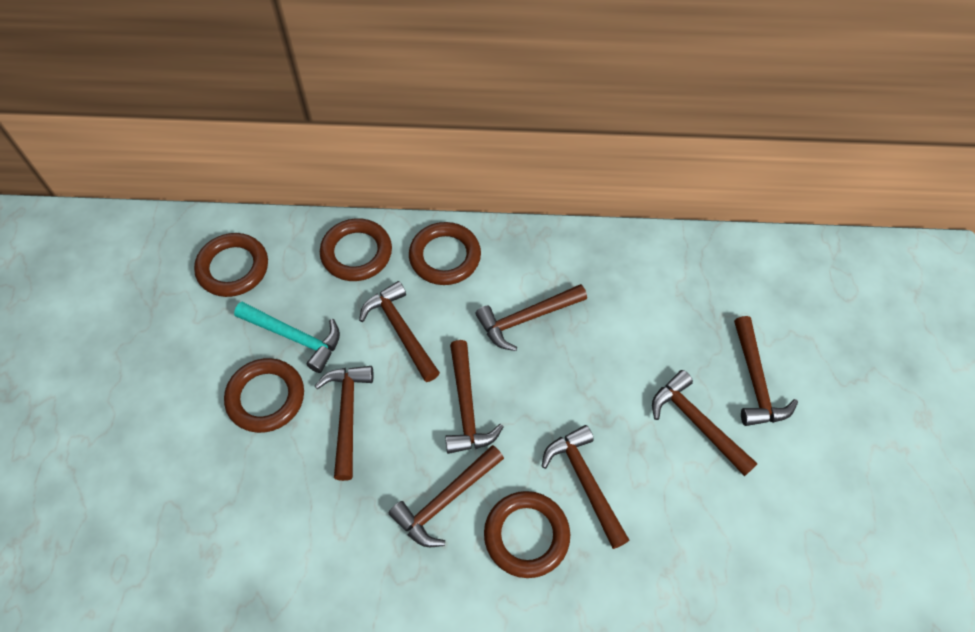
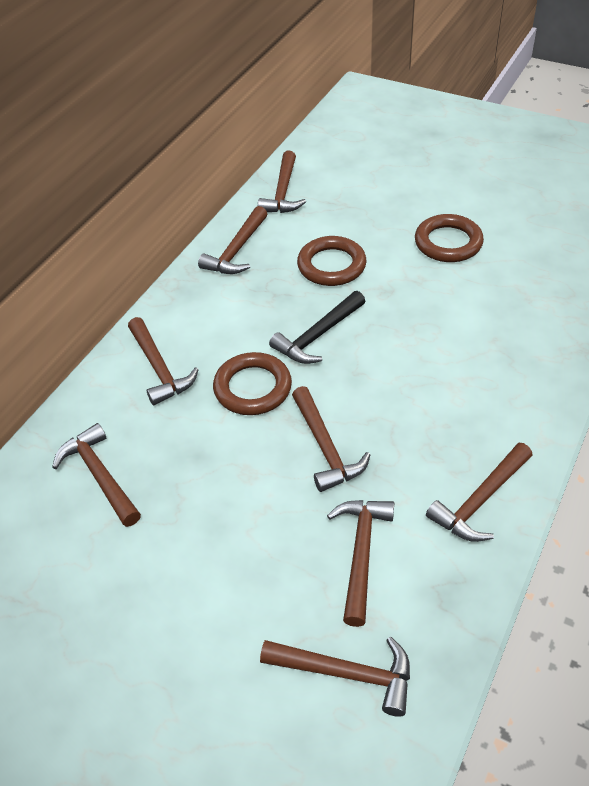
black hammer: 0 -> 1
brown ring: 5 -> 3
turquoise hammer: 1 -> 0

